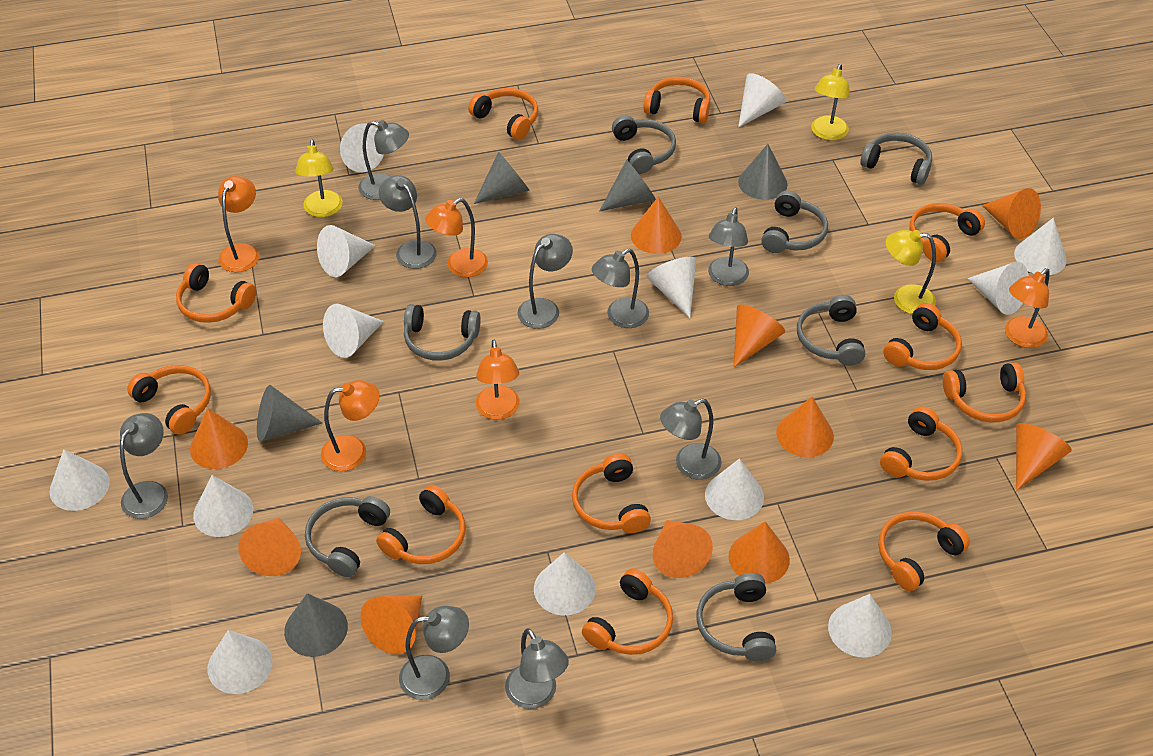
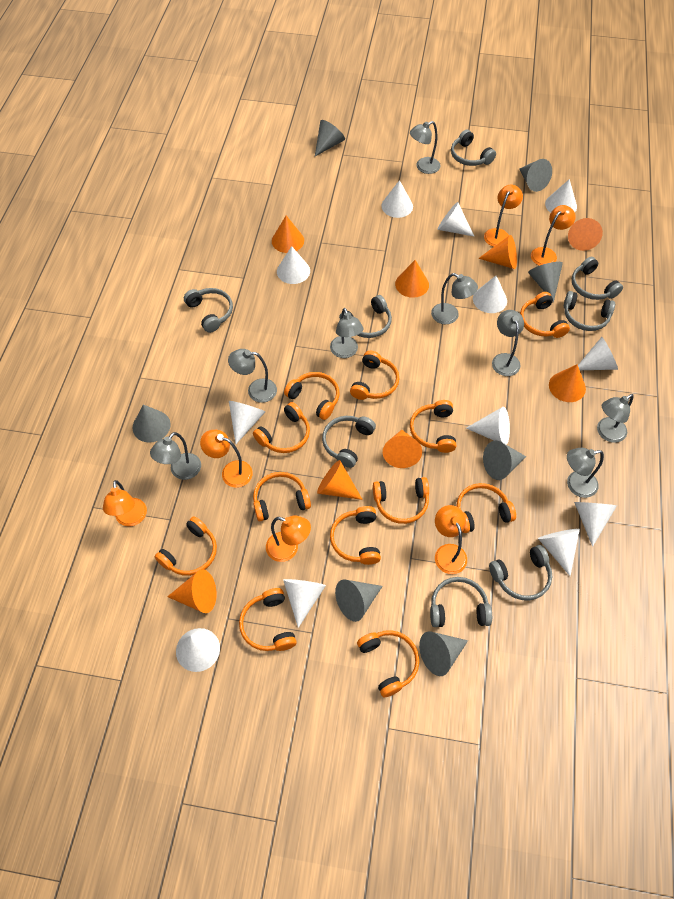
grey cone: 5 -> 7
grey headphones: 7 -> 8
grey lamp: 9 -> 8
orange cone: 10 -> 8
orange lamp: 5 -> 6
white cone: 13 -> 12
yellow lamp: 3 -> 0

